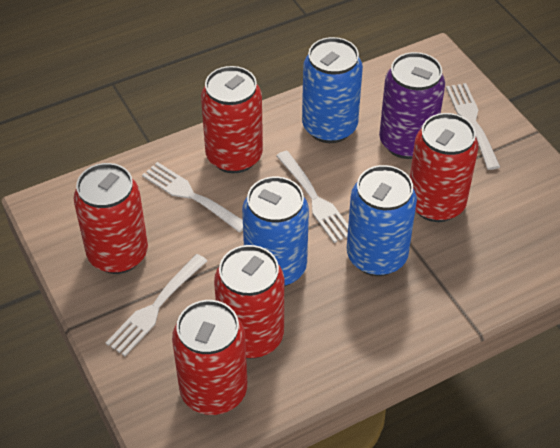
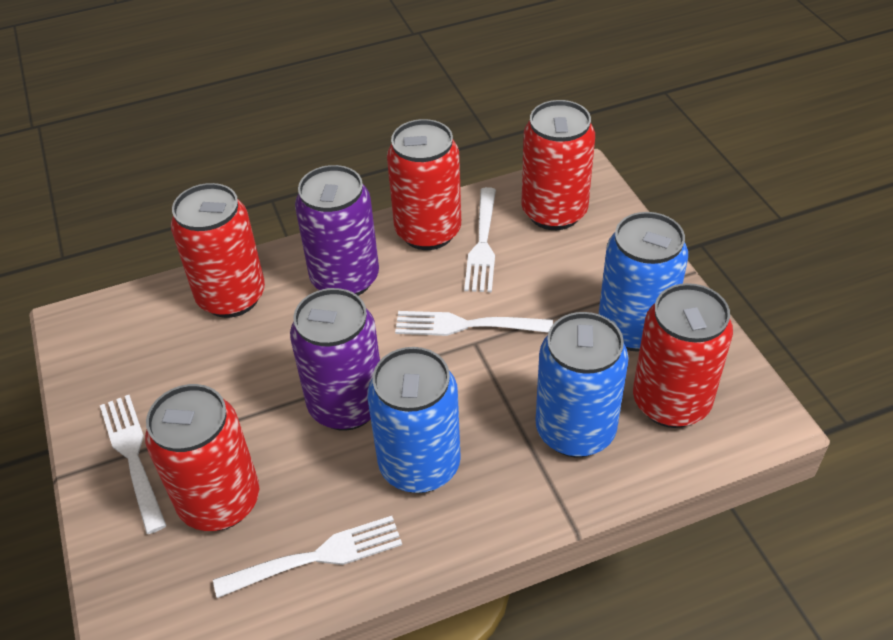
purple can: 1 -> 2

